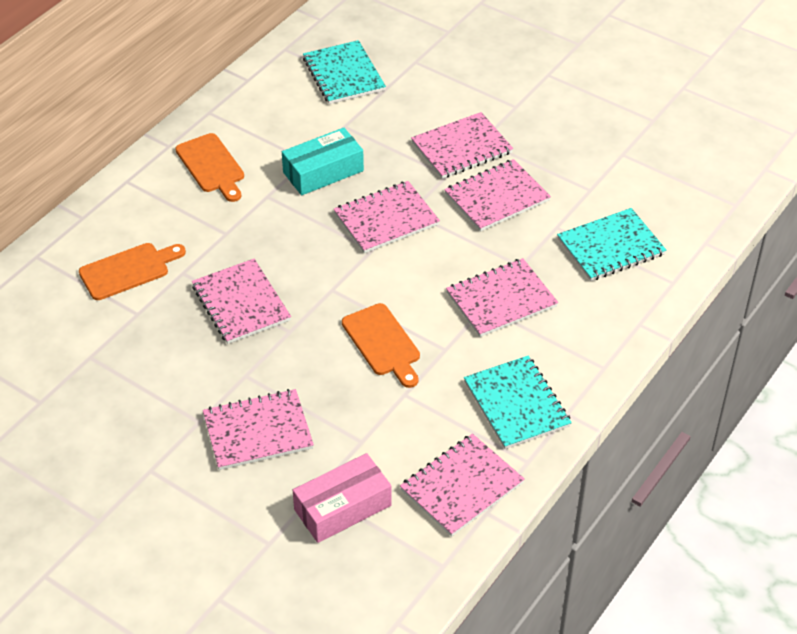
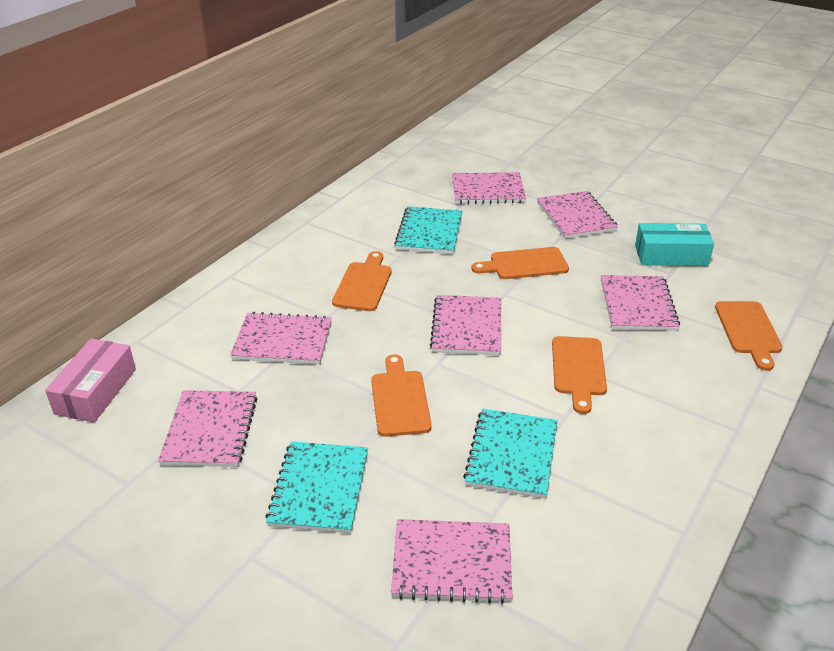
orange cutting board: 3 -> 5

